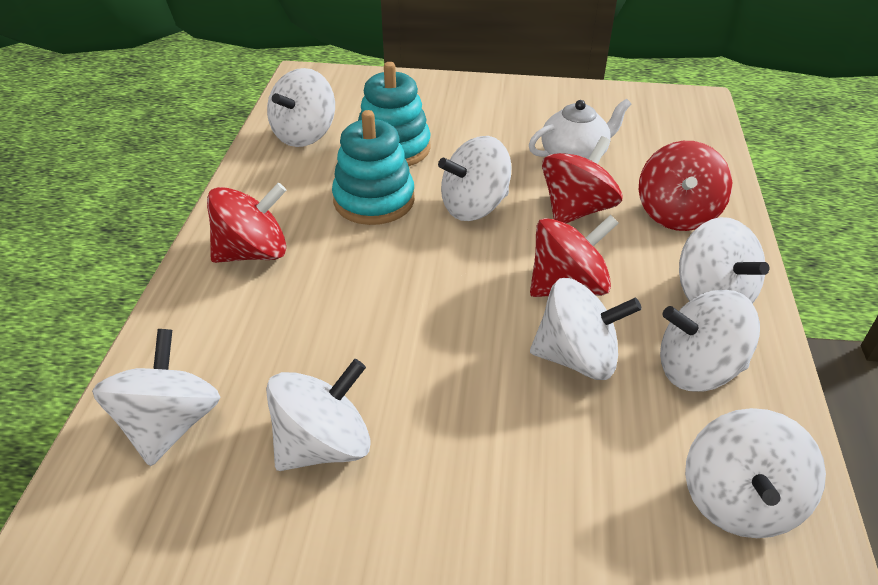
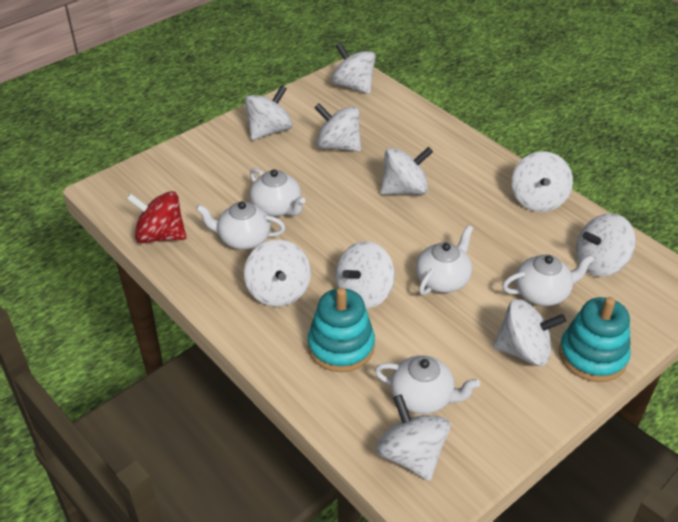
red spinning top: 4 -> 1
white spinning top: 8 -> 10
white teapot: 1 -> 5

